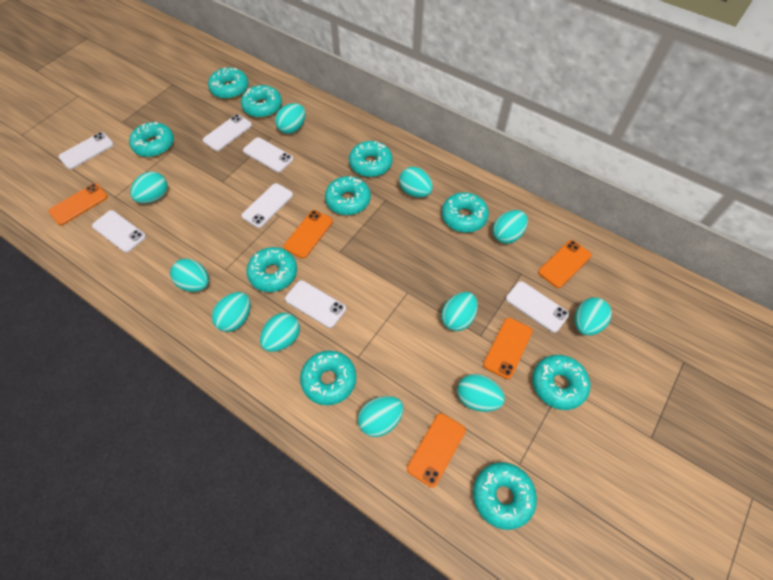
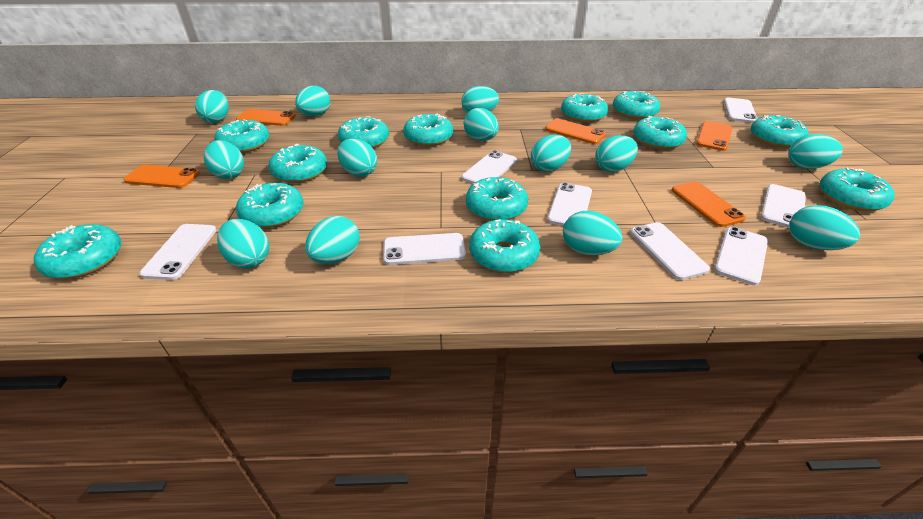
turquoise donut: 10 -> 13
turquoise egg: 11 -> 13
white phone: 7 -> 8

